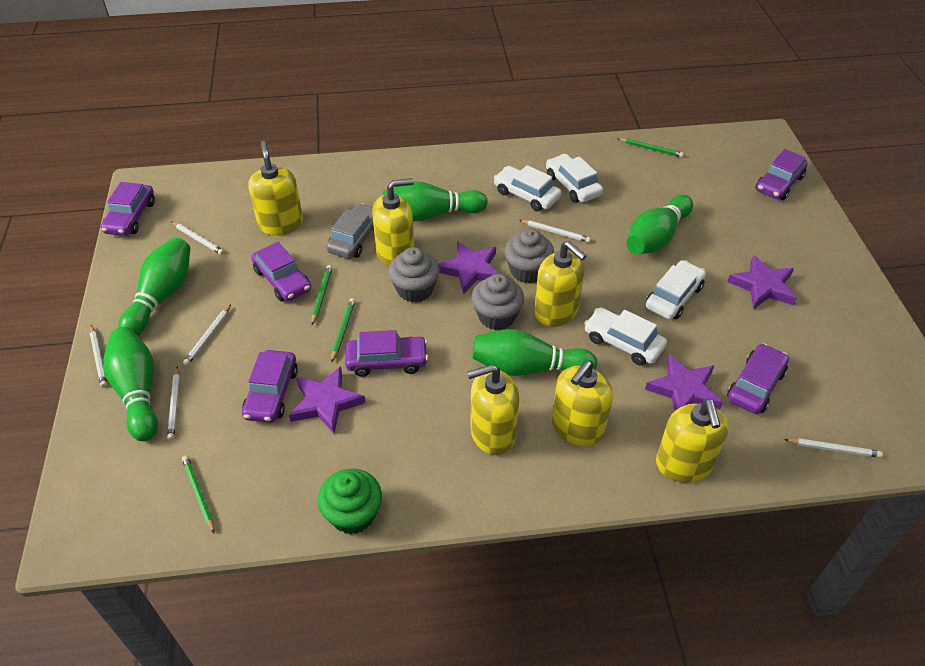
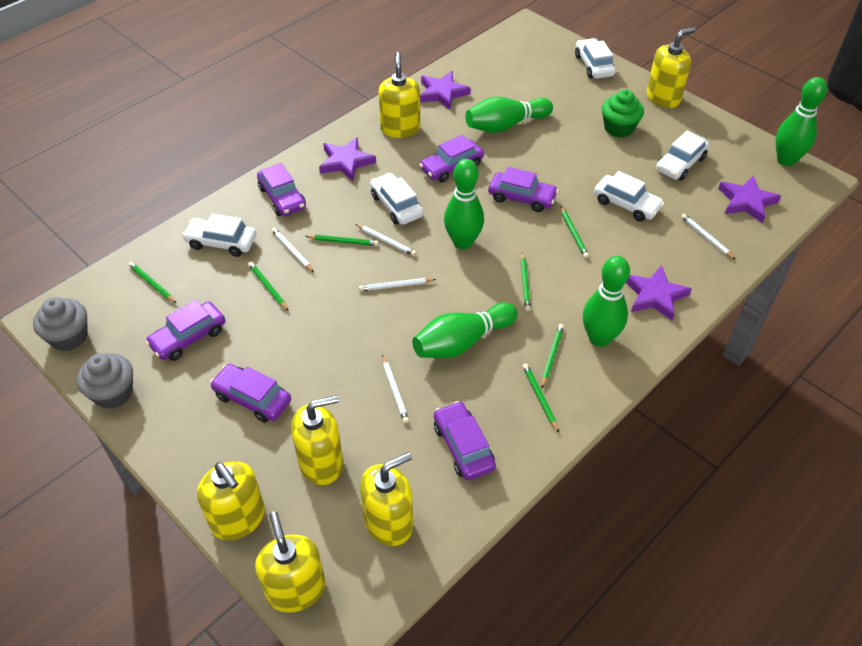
green pencil: 4 -> 7
grey car: 1 -> 0
grey cupcake: 3 -> 2
white car: 4 -> 5
white pencil: 6 -> 5

